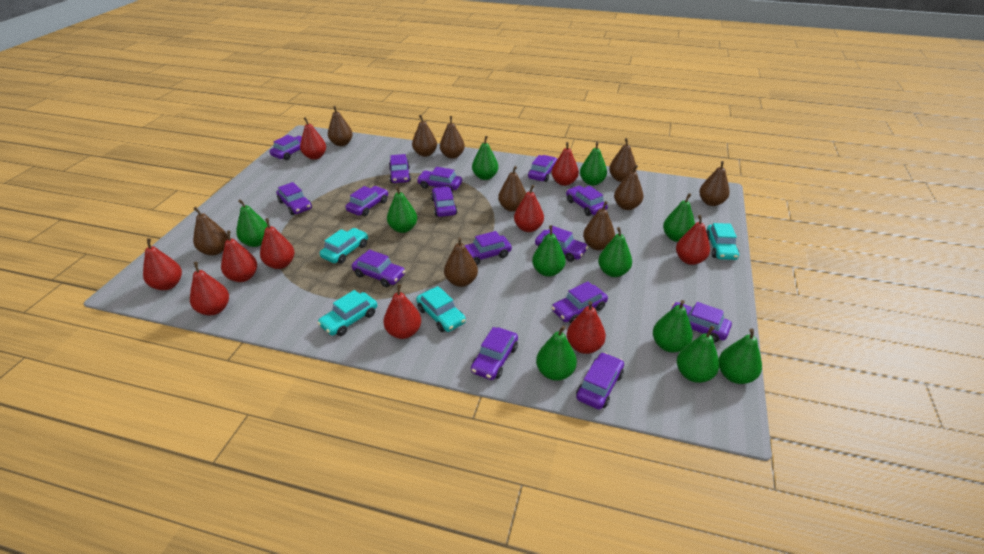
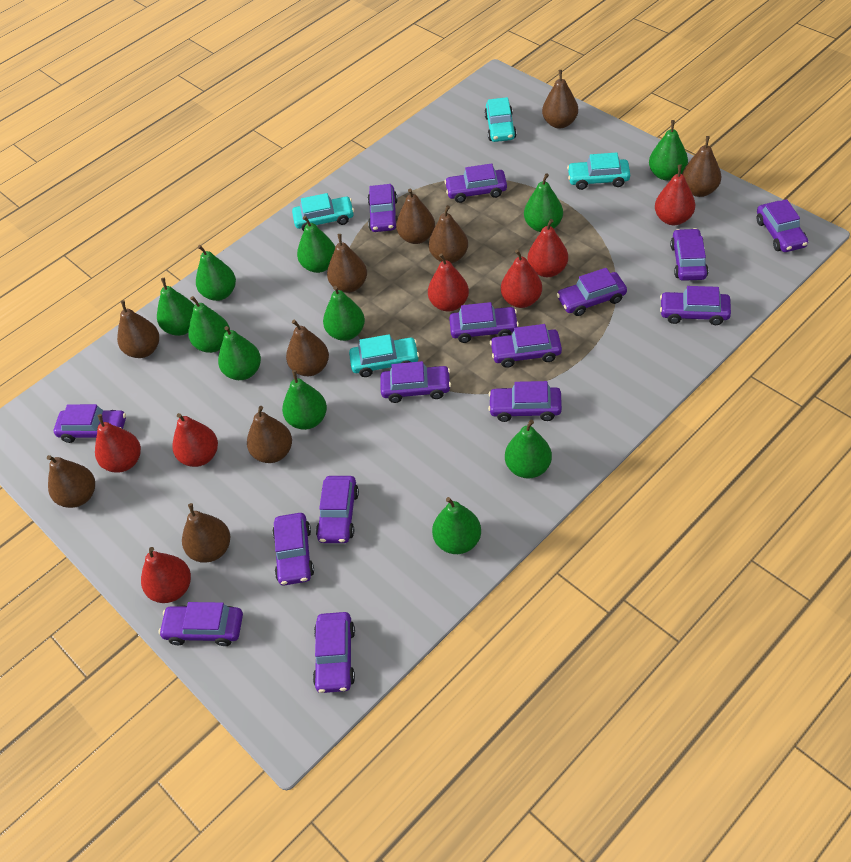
red pear: 10 -> 7

